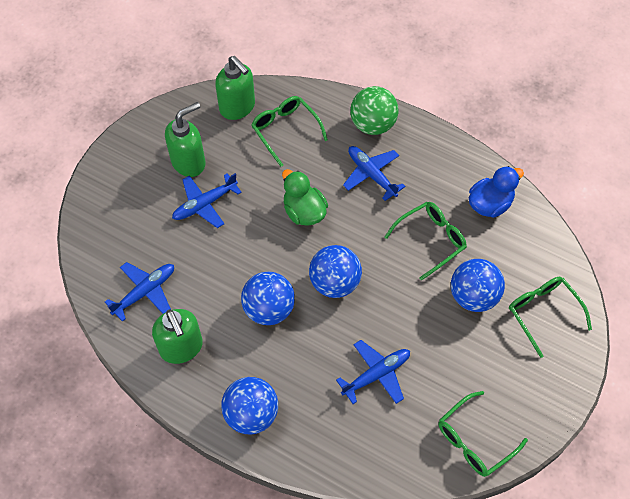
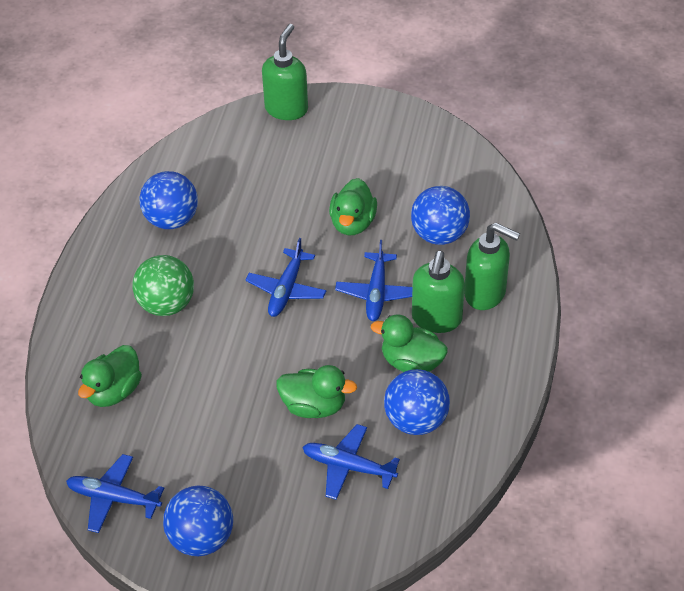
blue duck: 1 -> 0
green duck: 1 -> 4
green glasses: 4 -> 0

